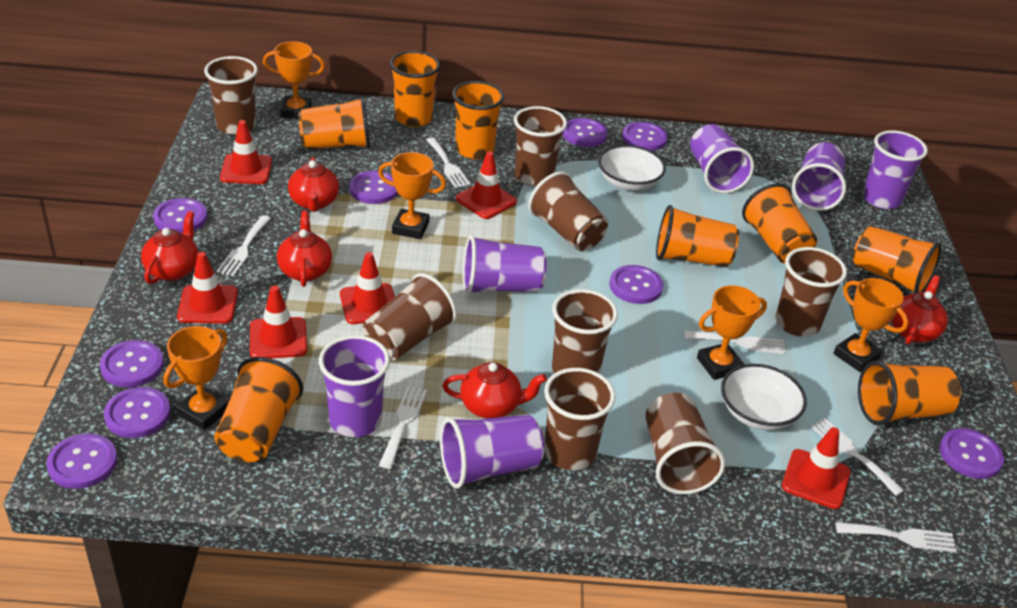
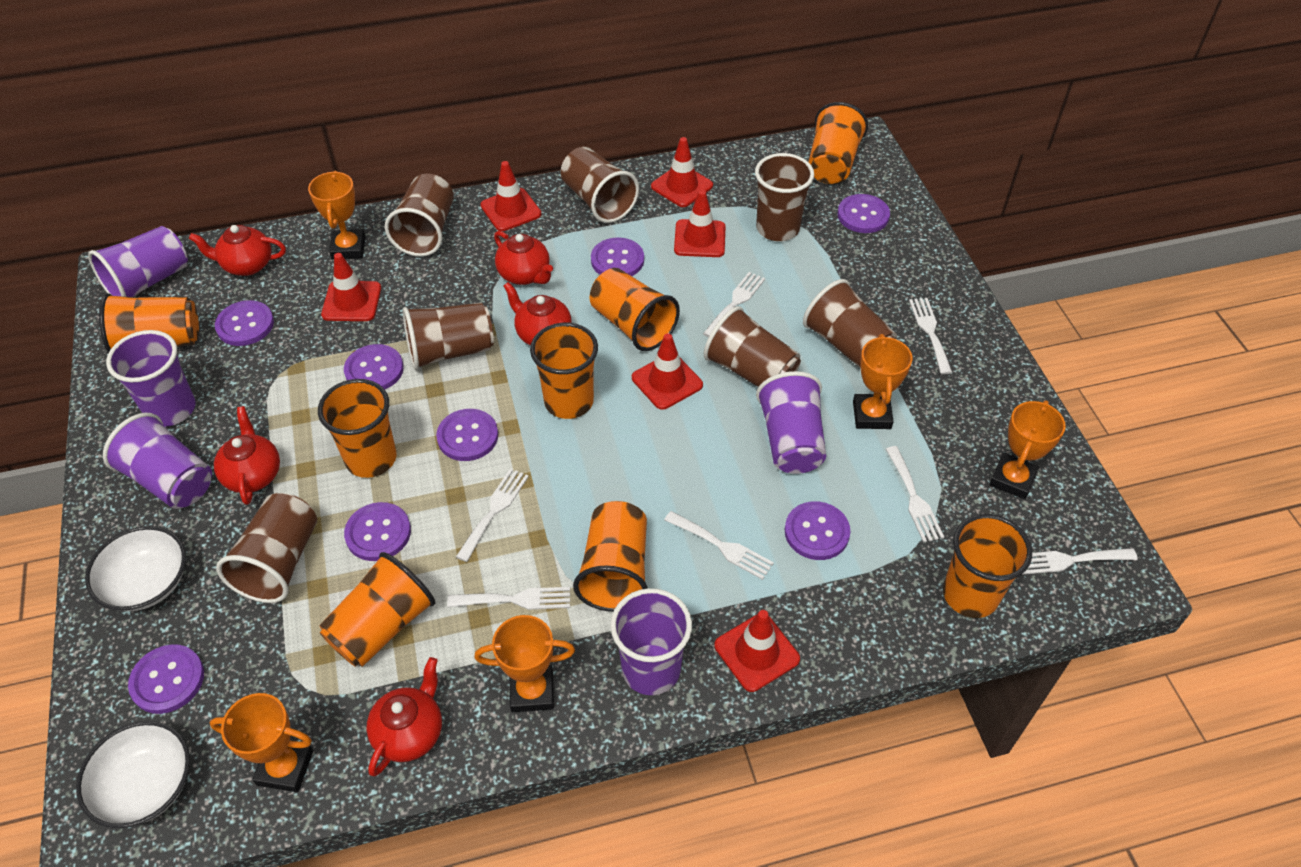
brown cup: 8 -> 7
purple button: 9 -> 8
purple cup: 6 -> 5
white fork: 6 -> 7

